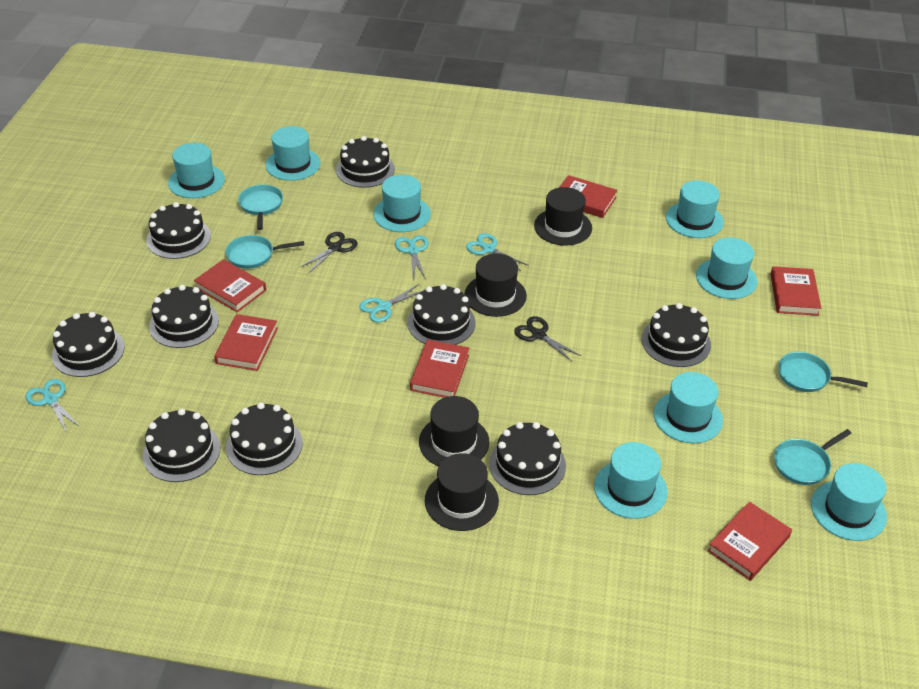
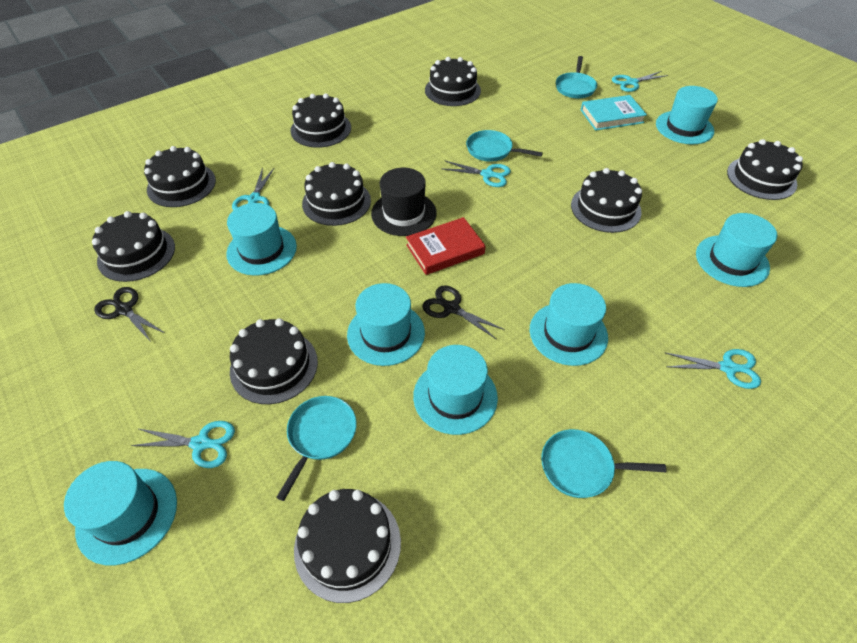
black hat: 4 -> 1
red book: 6 -> 1
turquoise book: 0 -> 1
turquoise hat: 8 -> 7
turquoise scissors: 4 -> 5

